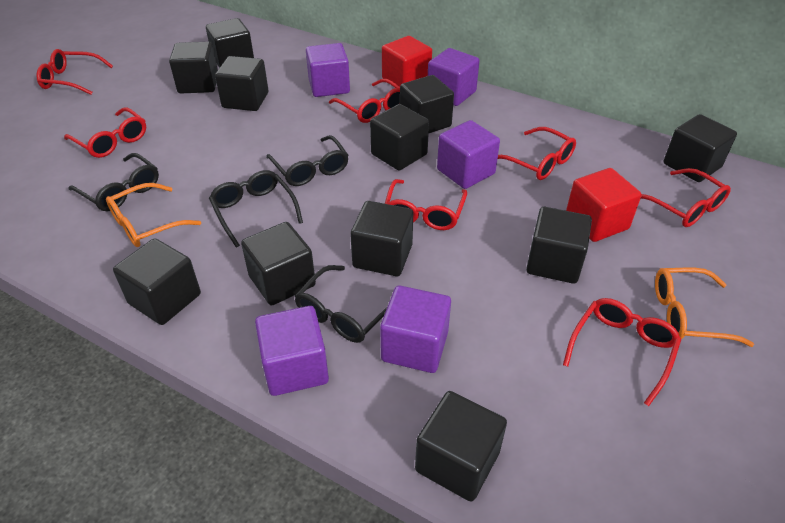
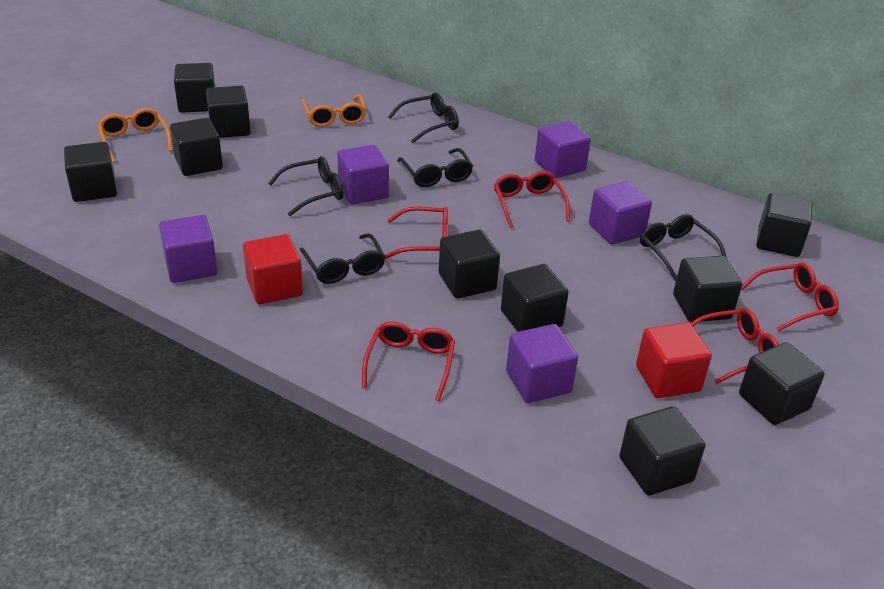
black cube: 11 -> 10
black glasses: 4 -> 5
red glasses: 7 -> 5

